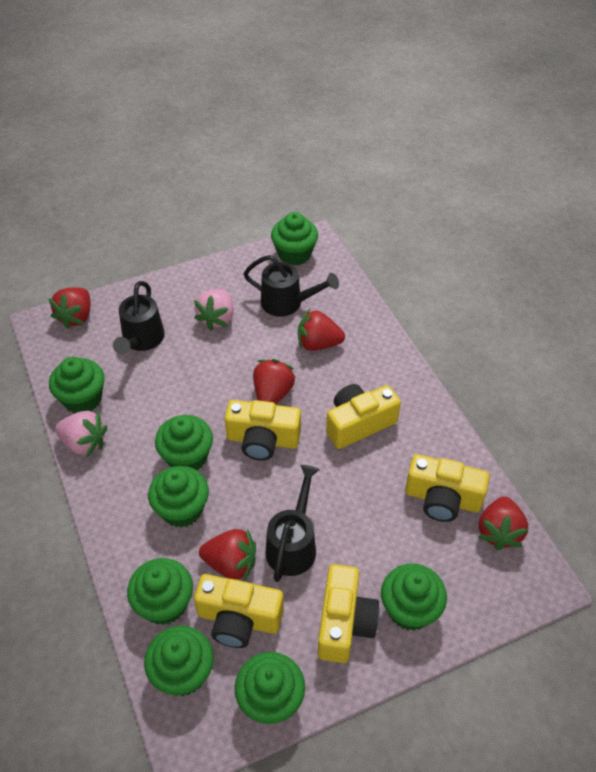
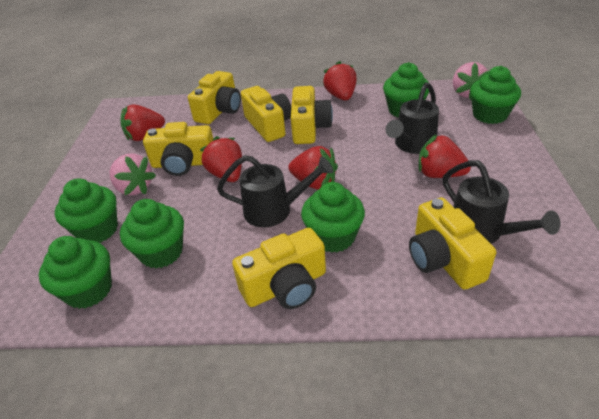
green cupcake: 8 -> 6
yellow camera: 5 -> 6

